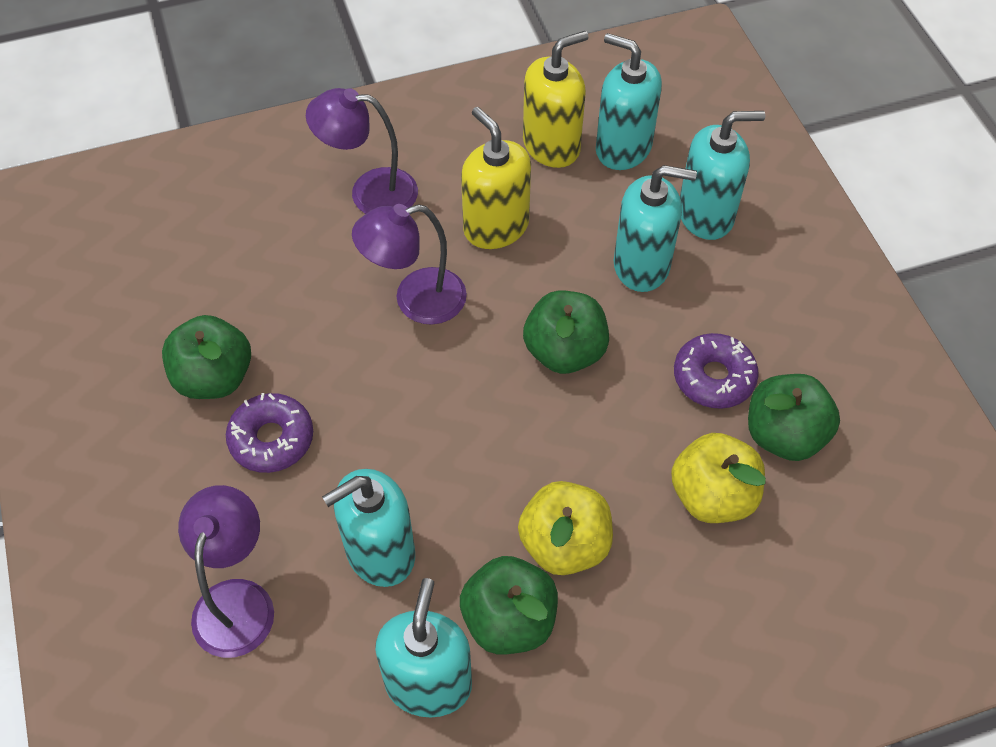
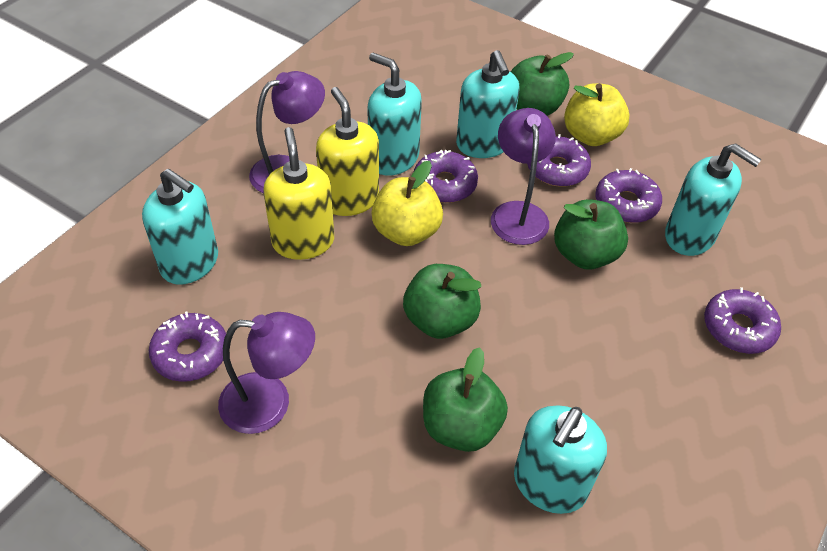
purple donut: 2 -> 5

